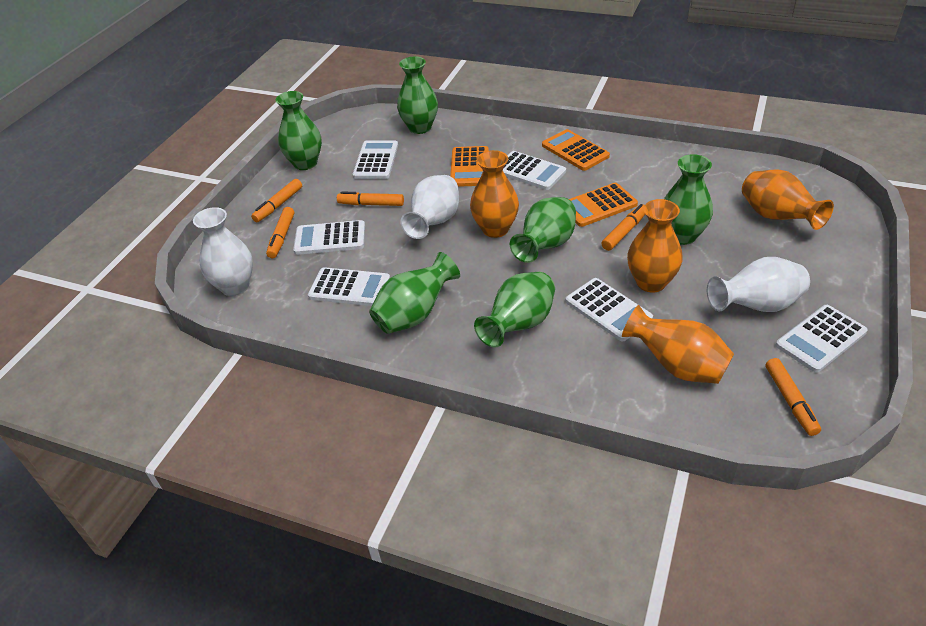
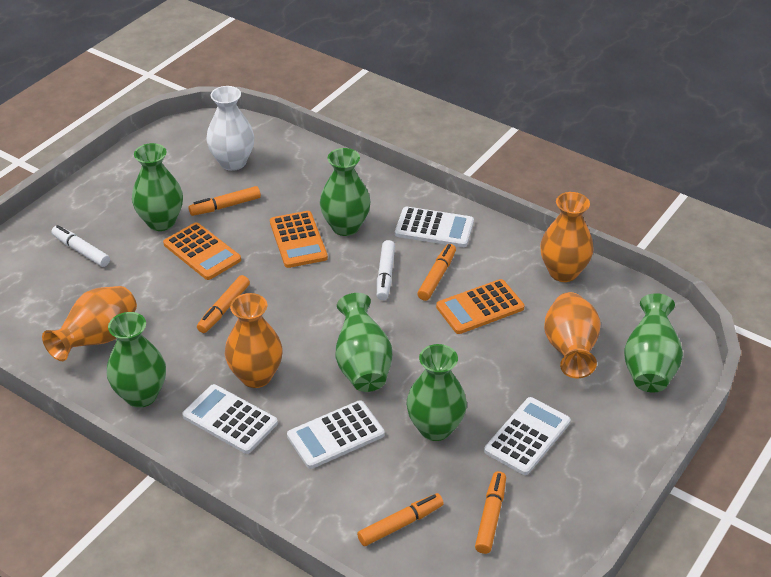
white calculator: 6 -> 4
white marker: 0 -> 2
white vase: 3 -> 1

